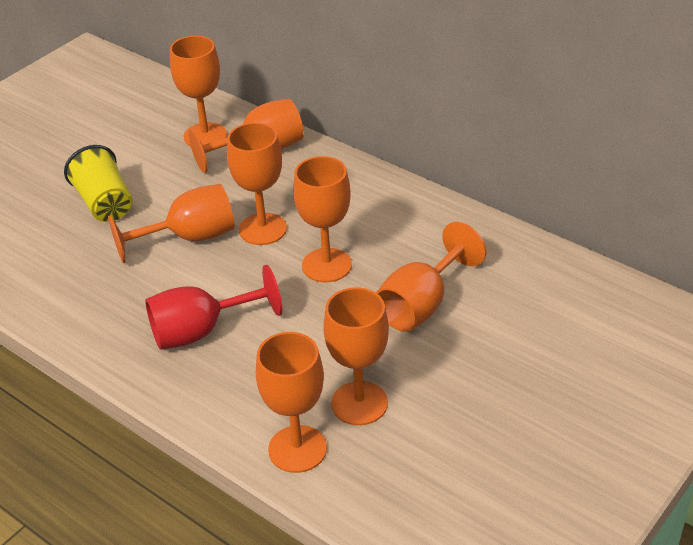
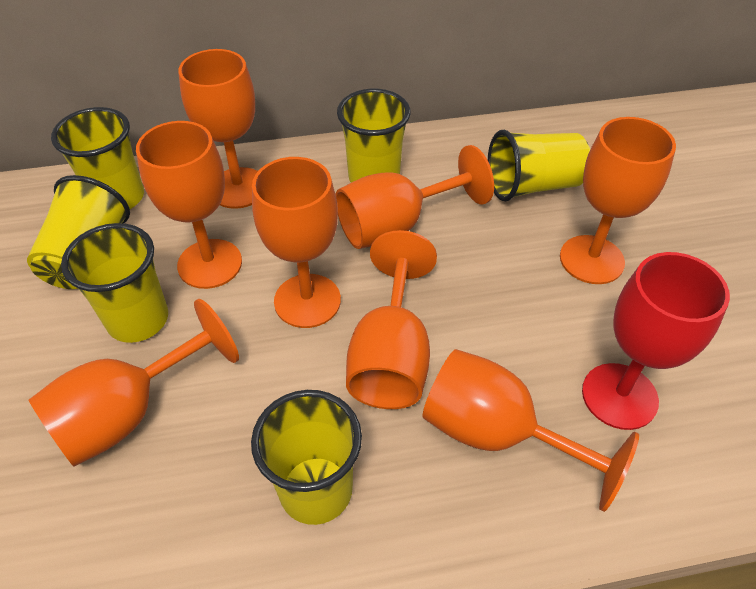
yellow cup: 1 -> 6

